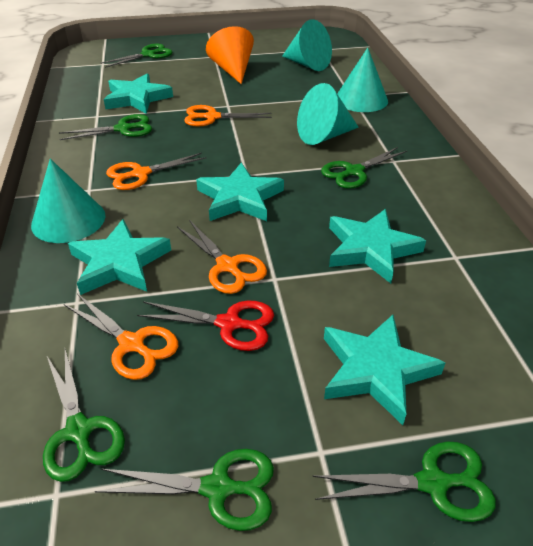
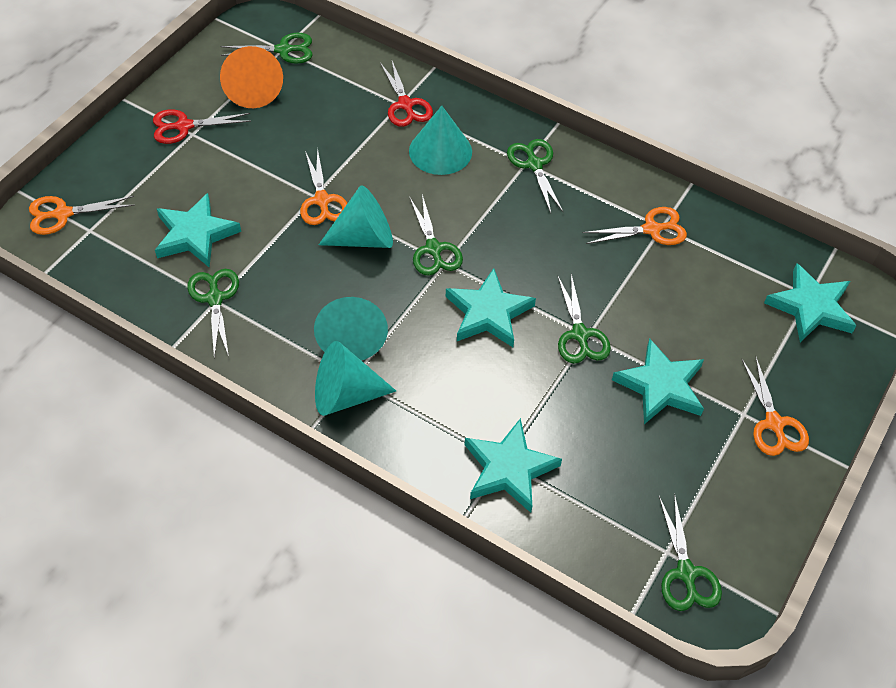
red scissors: 1 -> 2

